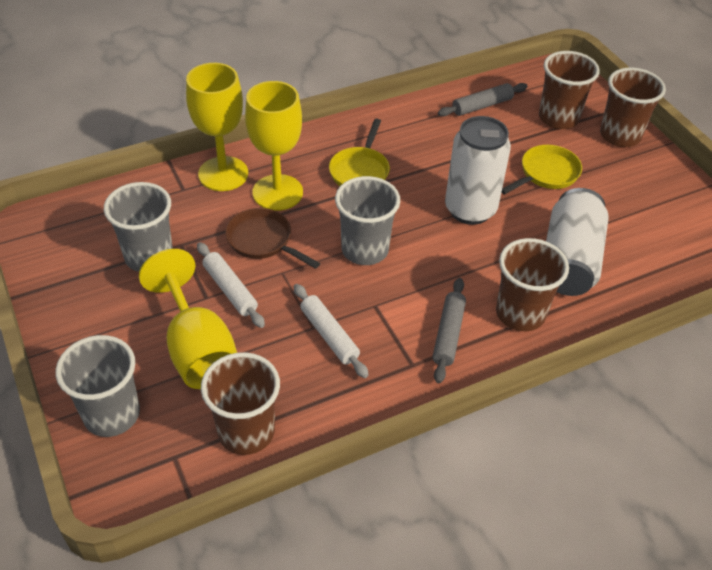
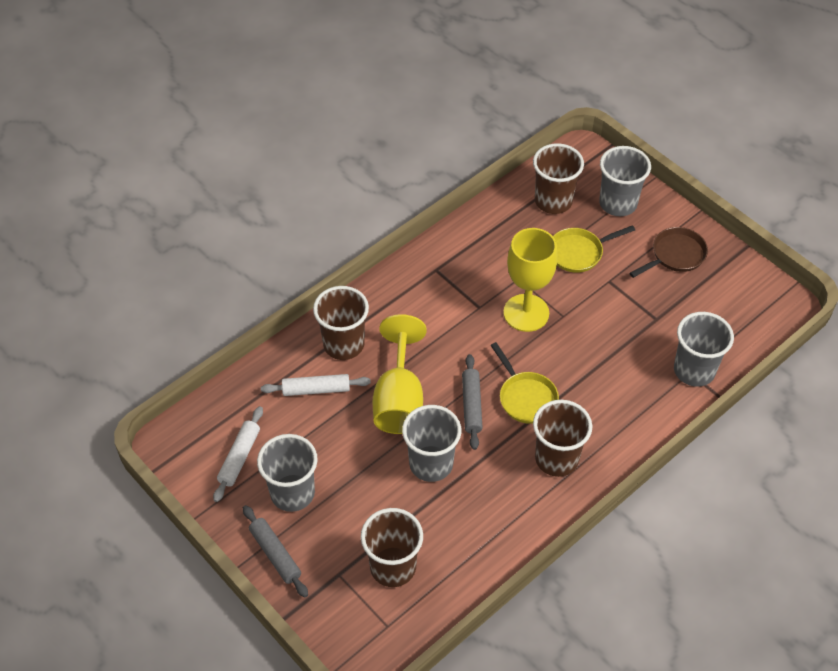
grey cup: 3 -> 4
white can: 2 -> 0
yellow goblet: 3 -> 2

